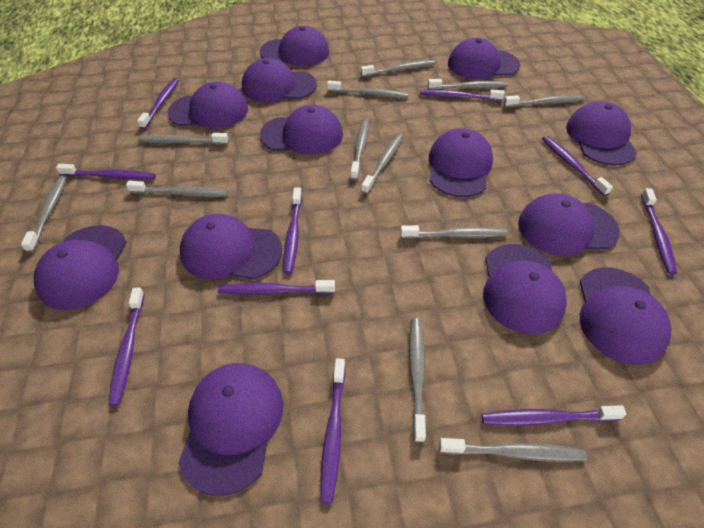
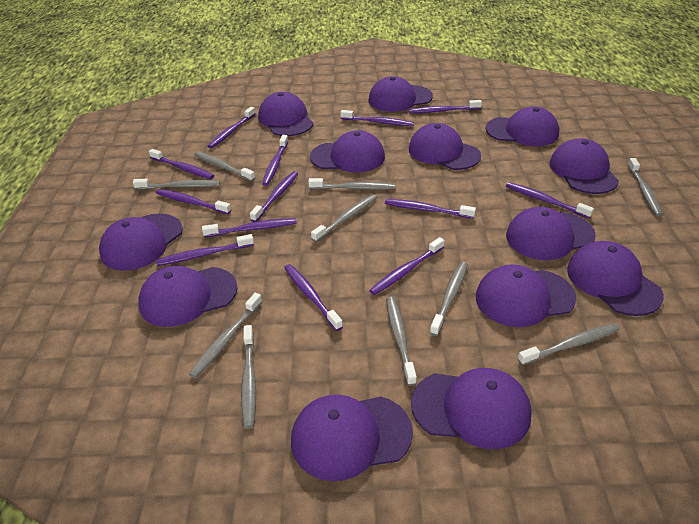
grey toothbrush: 12 -> 10
purple toothbrush: 10 -> 13

